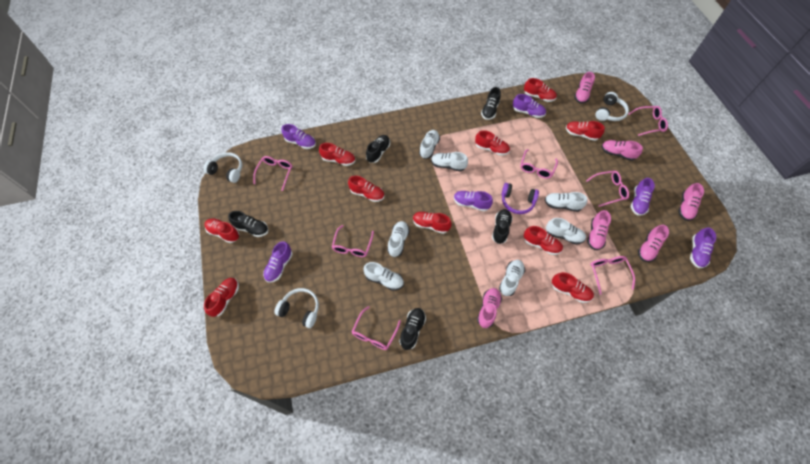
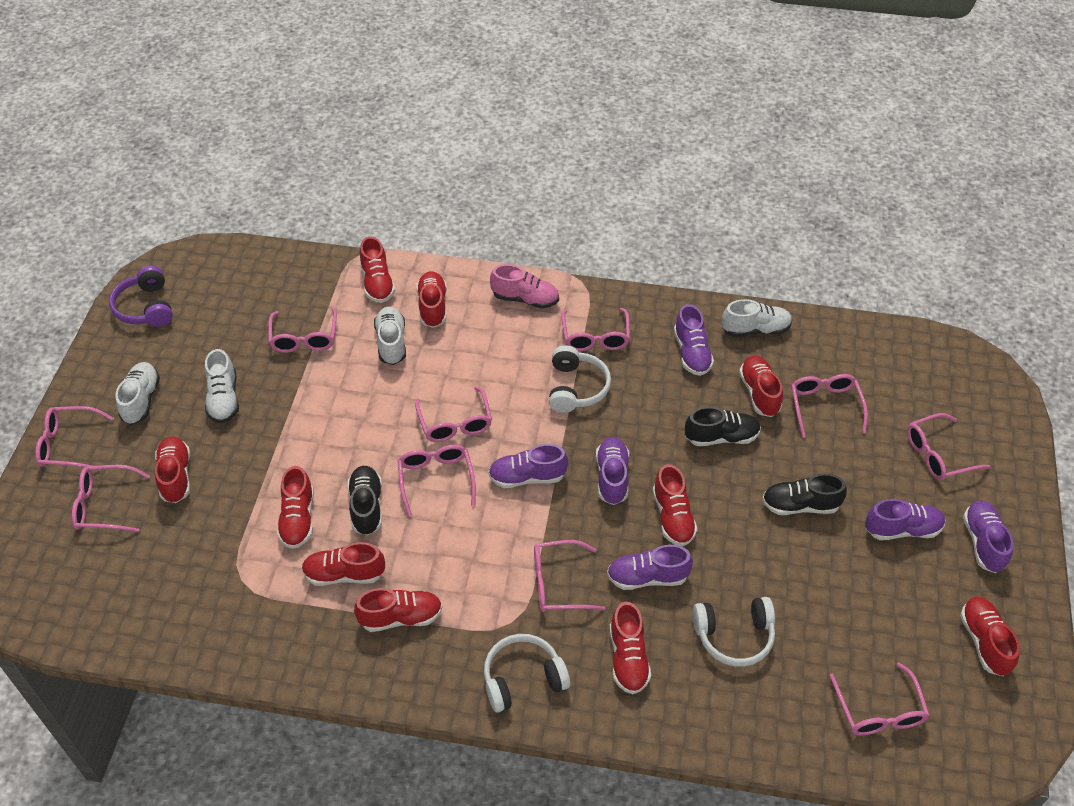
black shoe: 5 -> 3
pink glasses: 7 -> 10
pink shoe: 6 -> 1
white shoe: 7 -> 4

